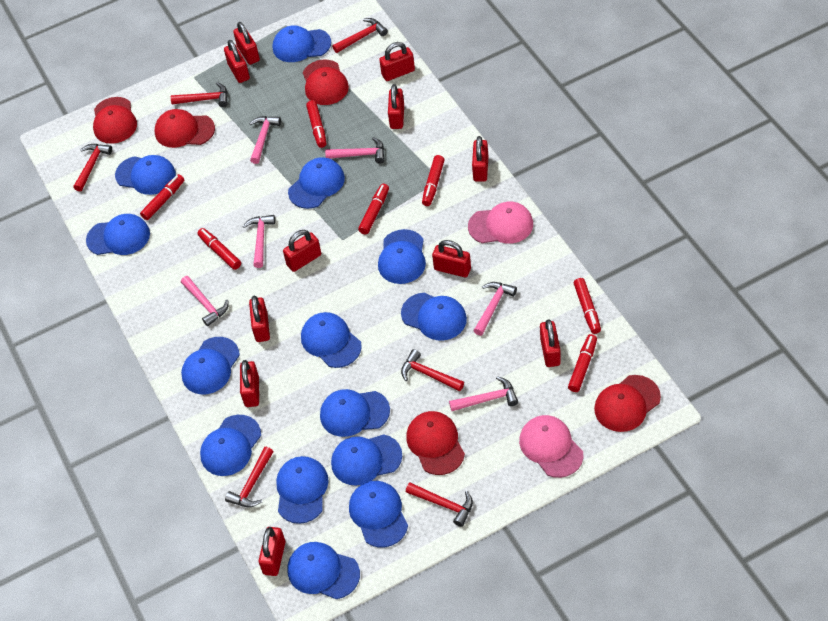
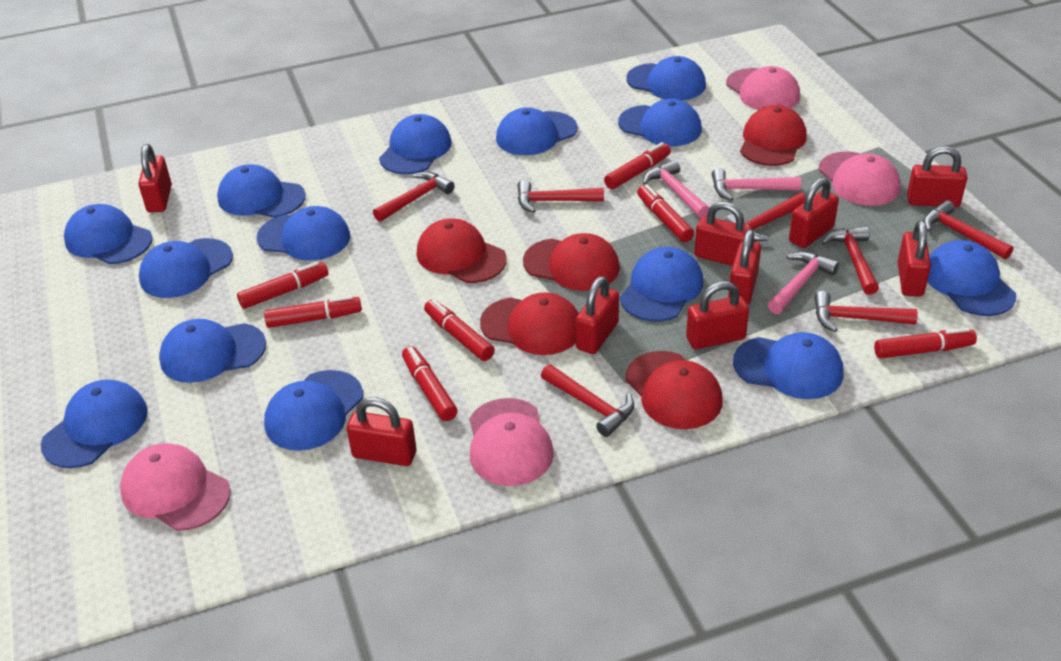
pink cap: 2 -> 4
pink hammer: 6 -> 3
red hammer: 6 -> 7
red padlock: 11 -> 9

